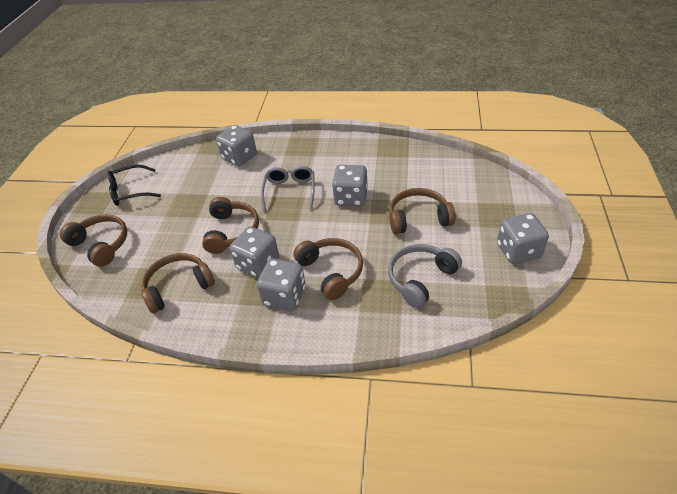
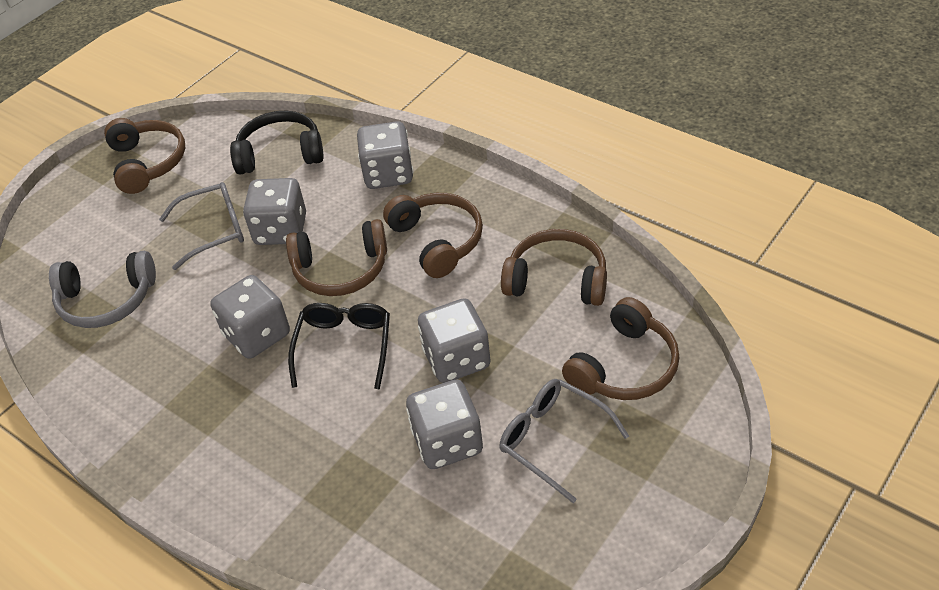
black headphones: 0 -> 1
grey glasses: 1 -> 2

